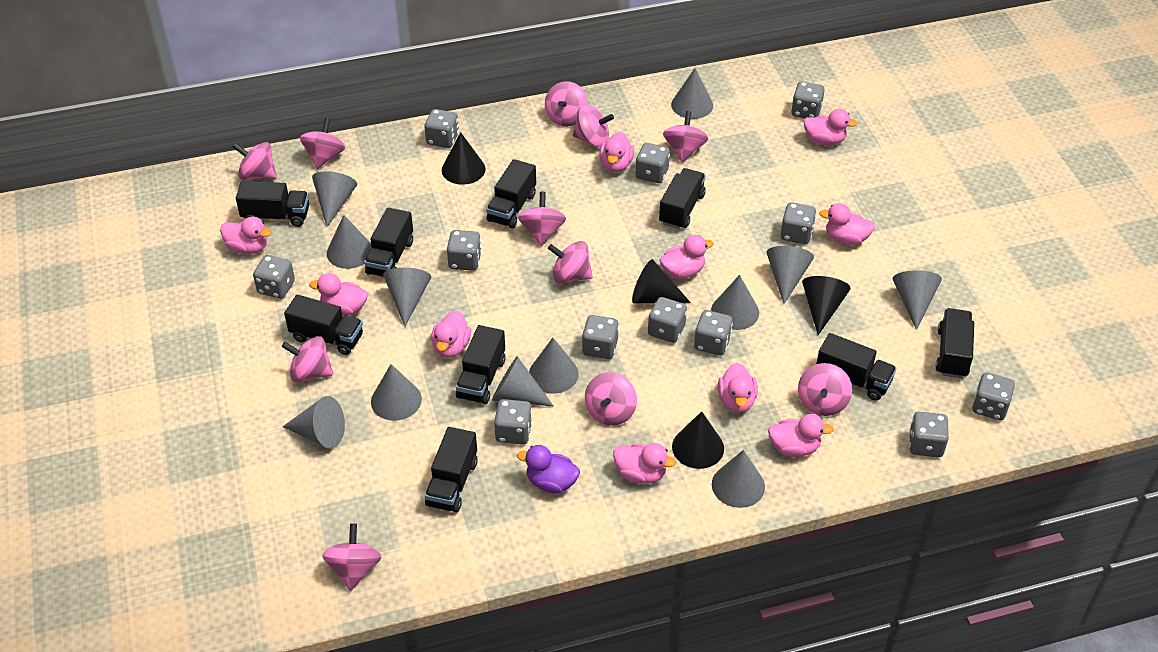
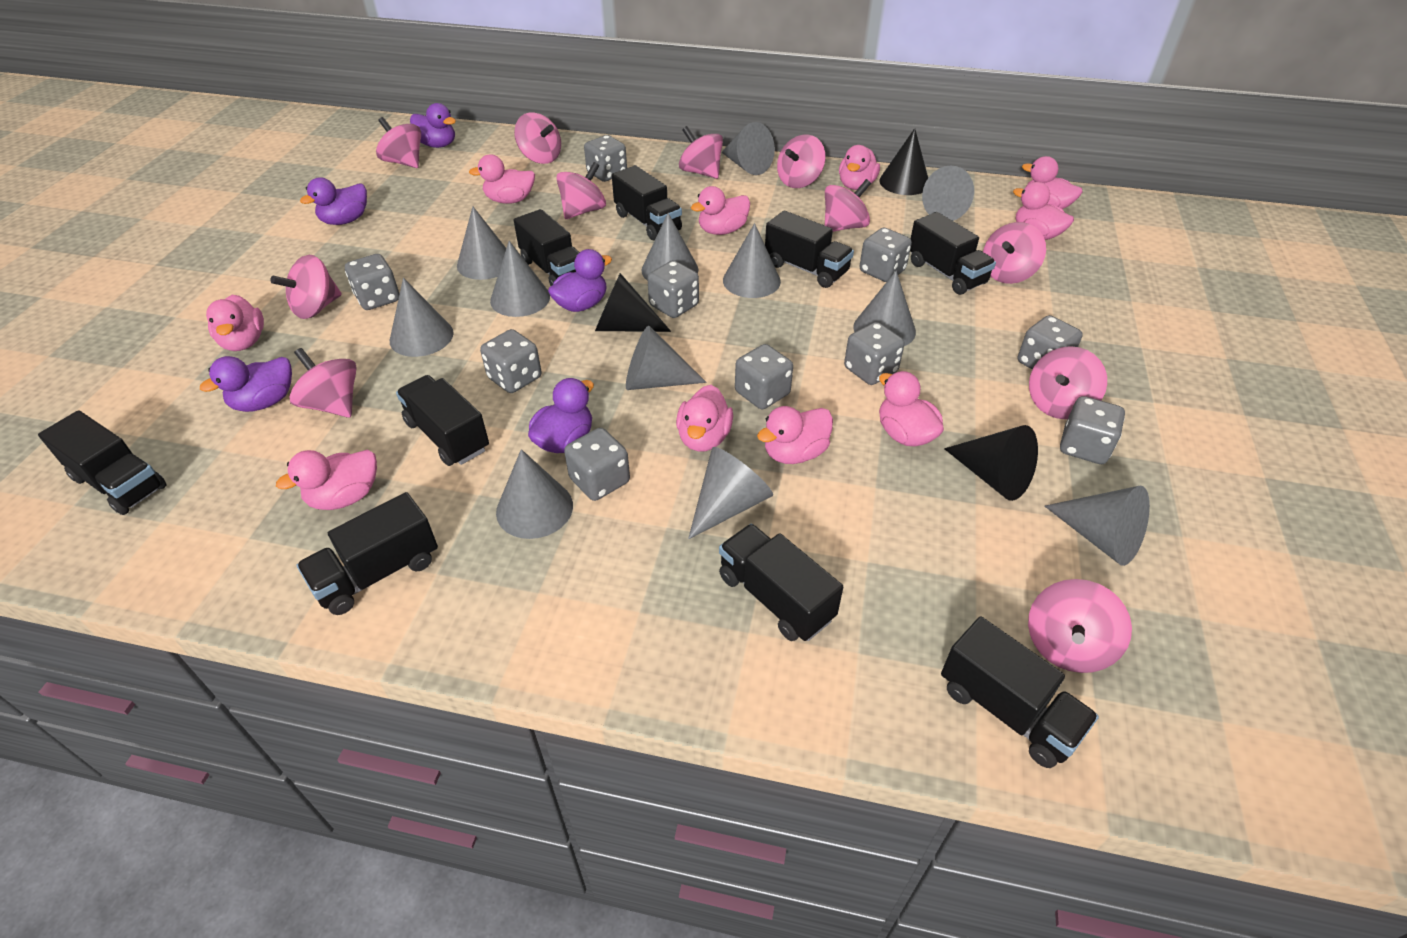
black cone: 4 -> 3
grey dice: 12 -> 10
purple duck: 1 -> 5

